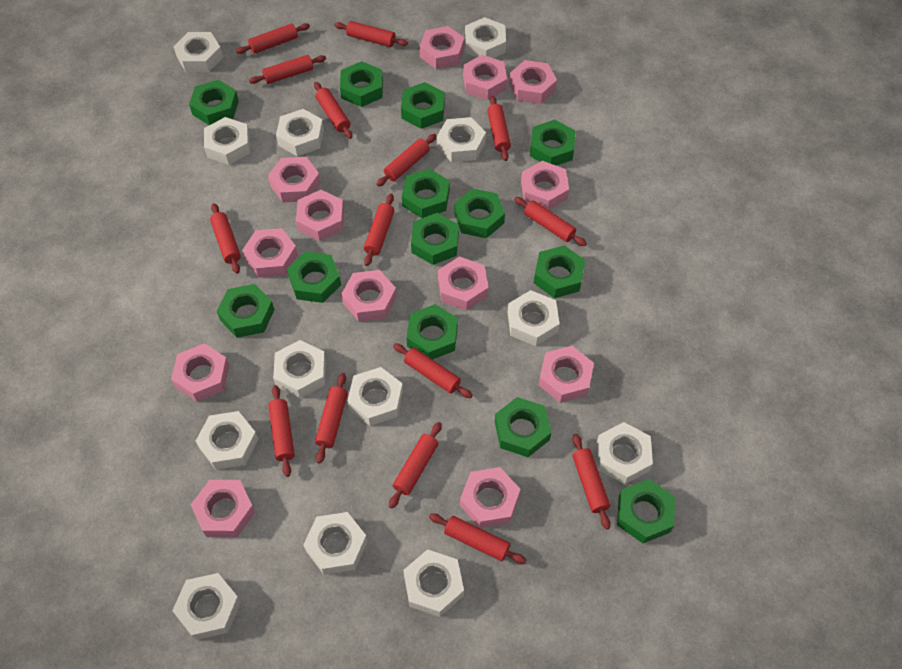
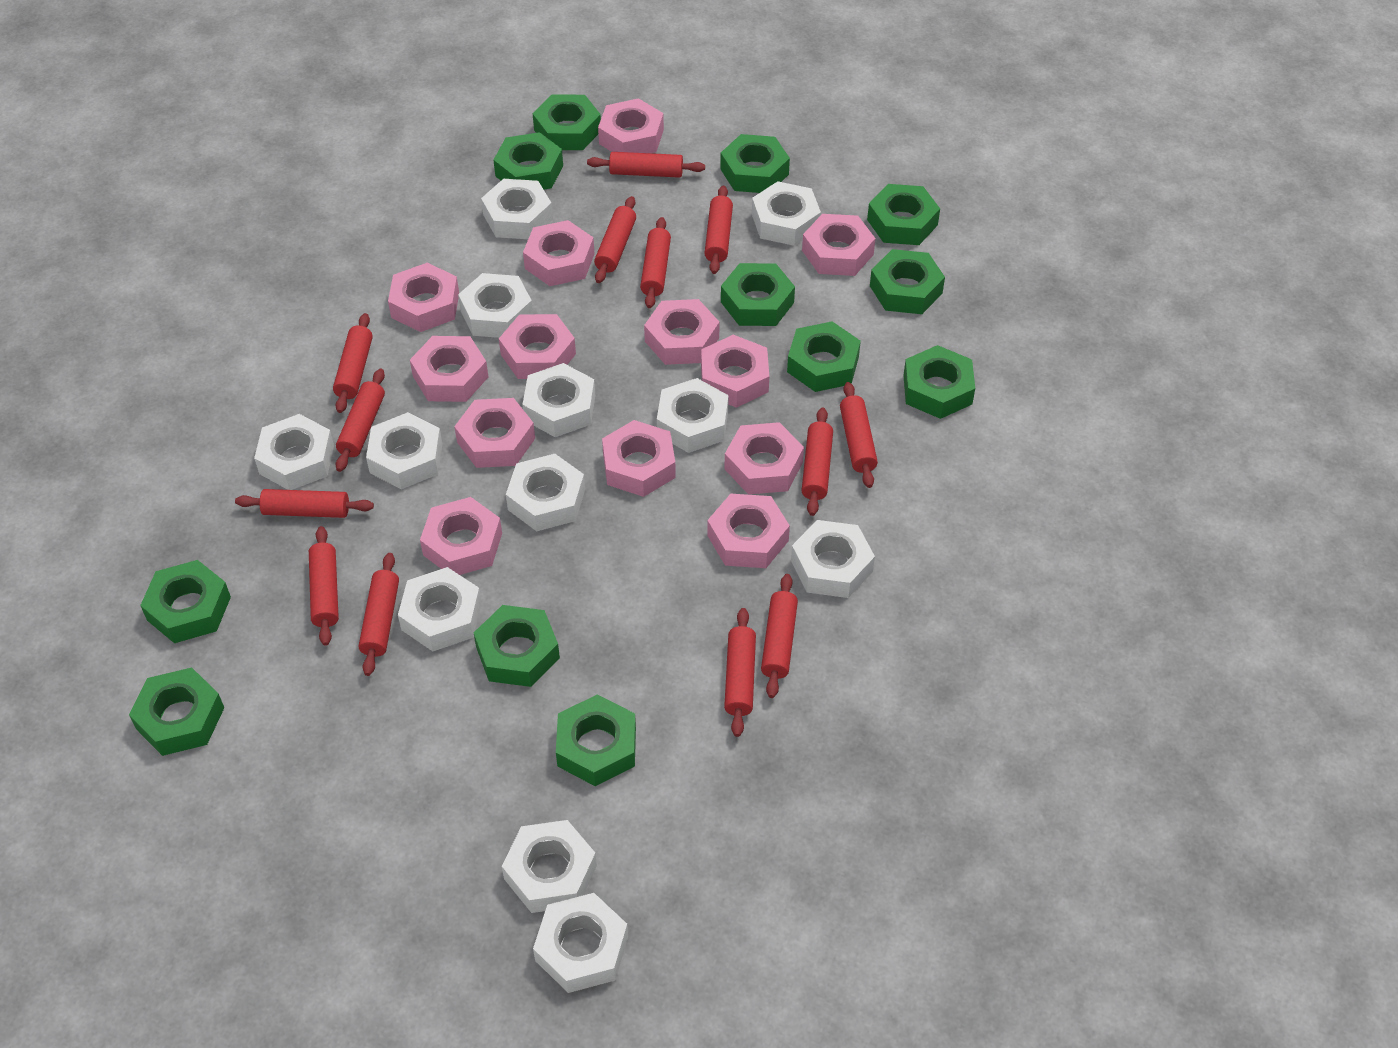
green nut: 13 -> 12
red rolling pin: 15 -> 13
white nut: 13 -> 12

